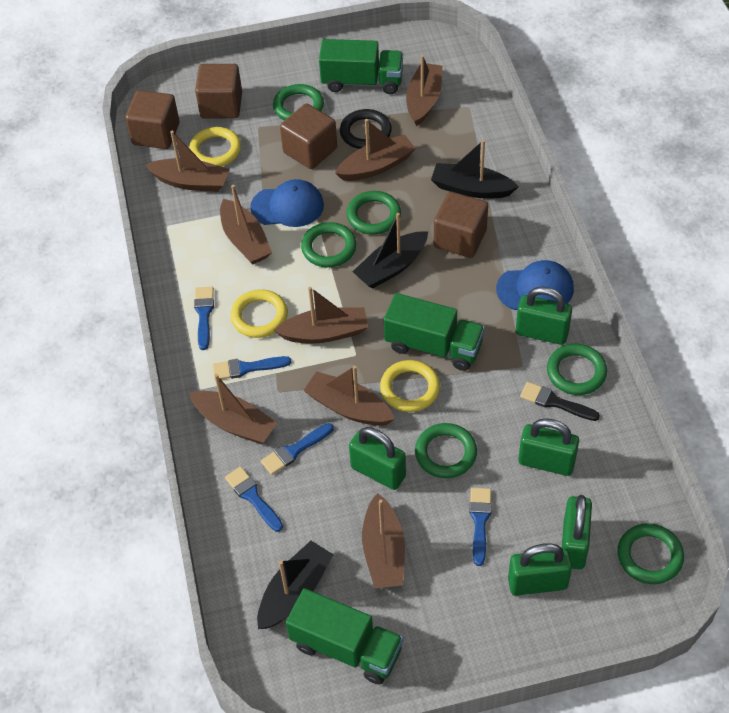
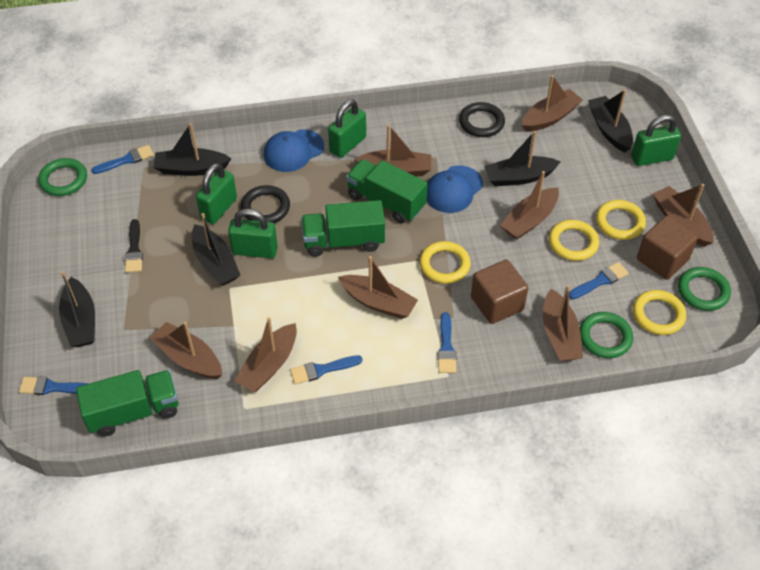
black boat: 3 -> 5
black ring: 1 -> 2
brown cube: 4 -> 2
green padlock: 5 -> 4
green ring: 6 -> 3
yellow ring: 3 -> 4

